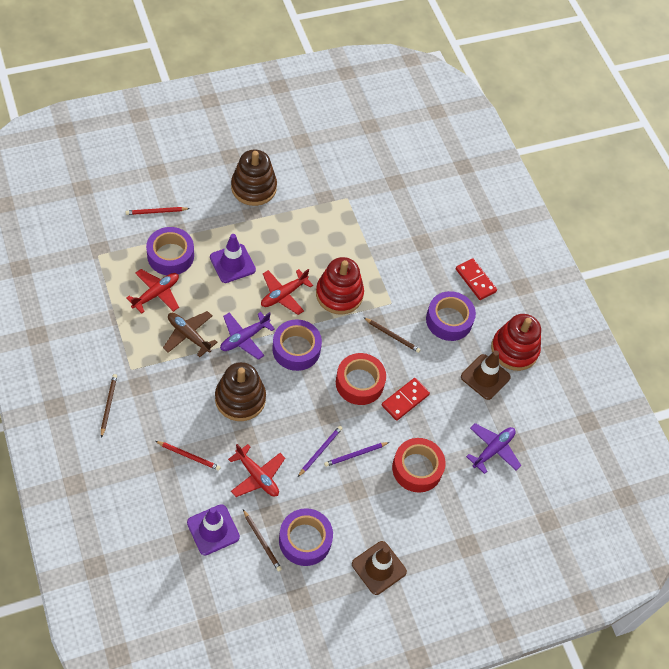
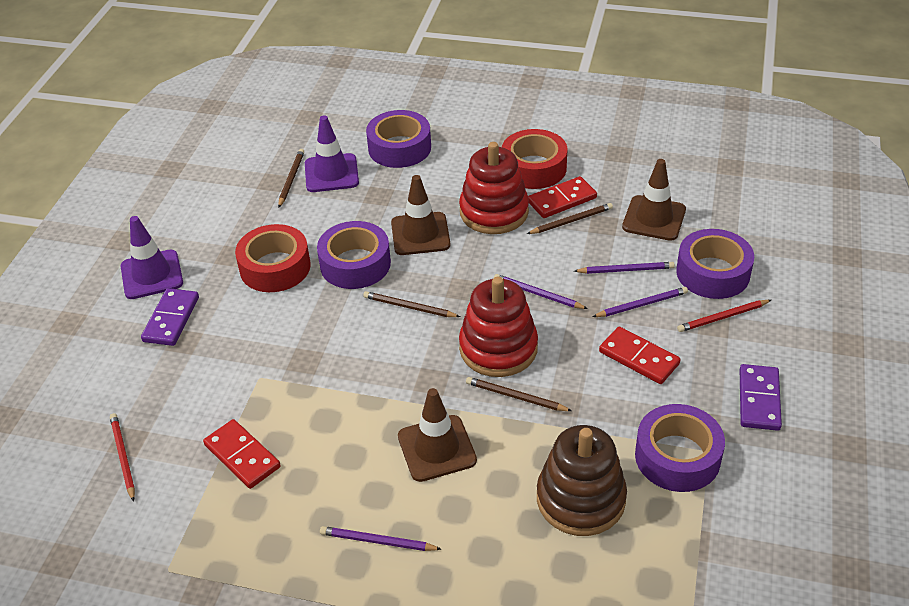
brown pencil: 3 -> 4
brown plane: 1 -> 0
brown stacking toy: 2 -> 1
brown traffic cone: 2 -> 3
purple domino: 0 -> 2
purple pencil: 2 -> 4
purple plane: 2 -> 0
red domino: 2 -> 3
red plane: 3 -> 0

